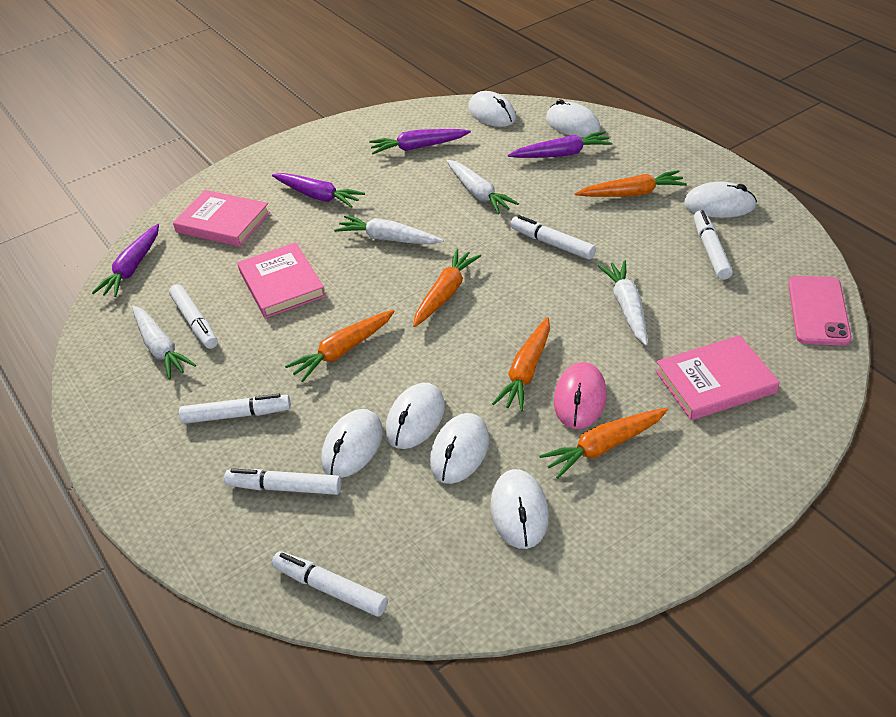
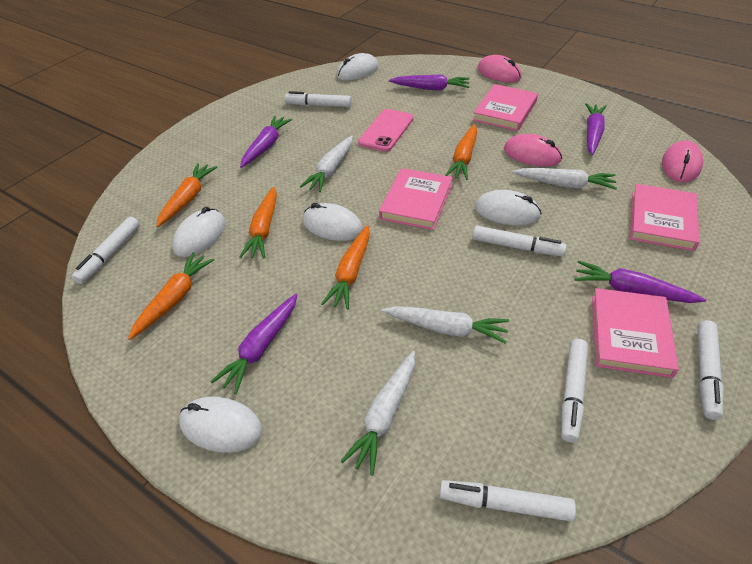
pink book: 3 -> 4
pink mouse: 1 -> 3
purple carrot: 4 -> 5
white mouse: 7 -> 5

